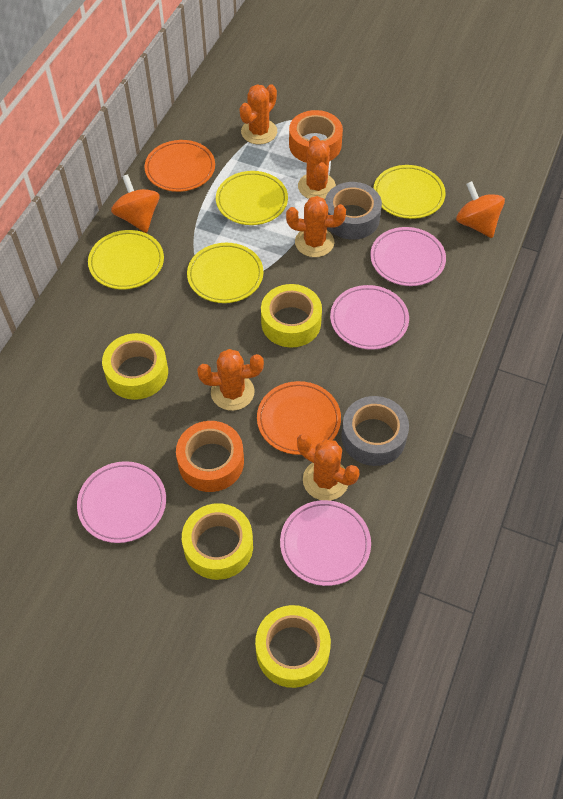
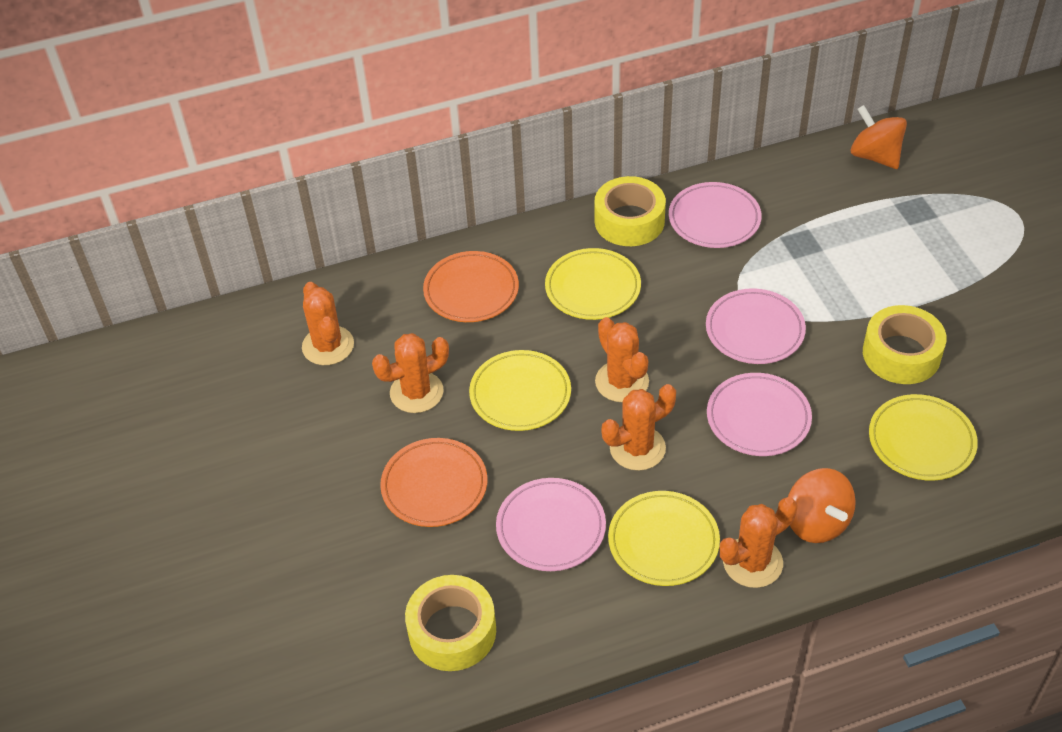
grey tape: 2 -> 0
orange tape: 2 -> 0
yellow tape: 4 -> 3

